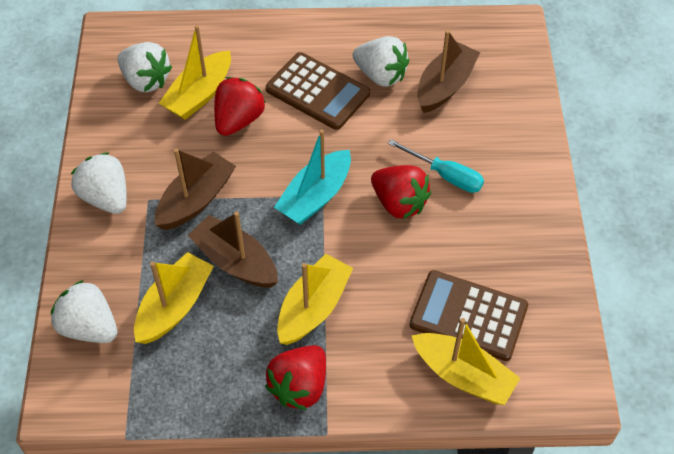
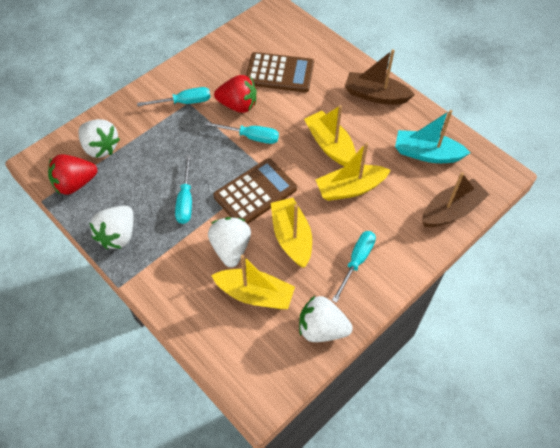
brown boat: 3 -> 2
red strawberry: 3 -> 2
turquoise screwdriver: 1 -> 4

